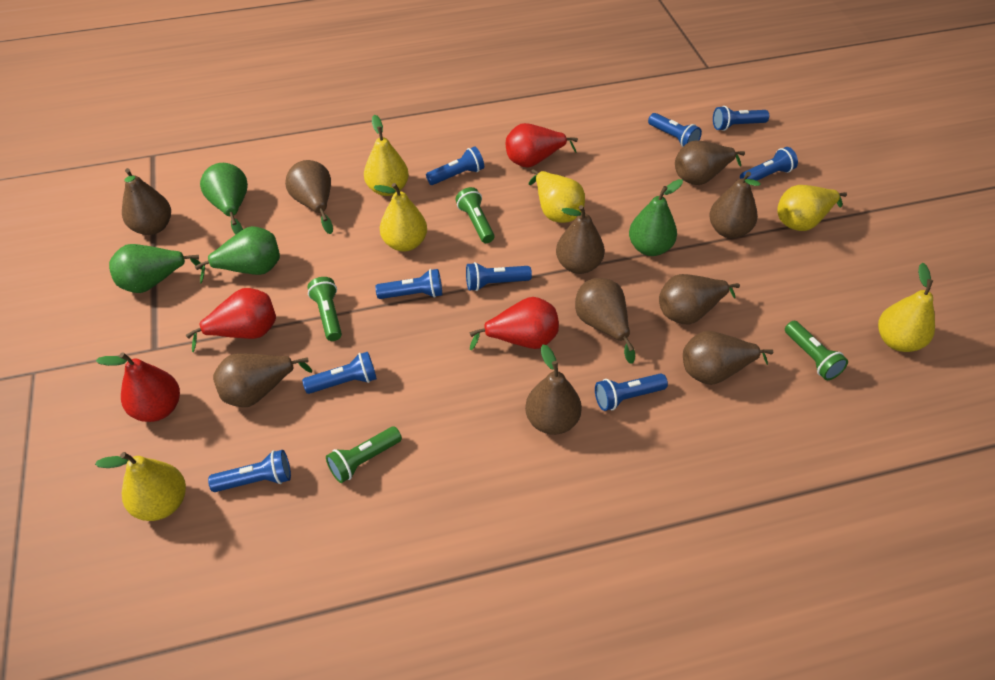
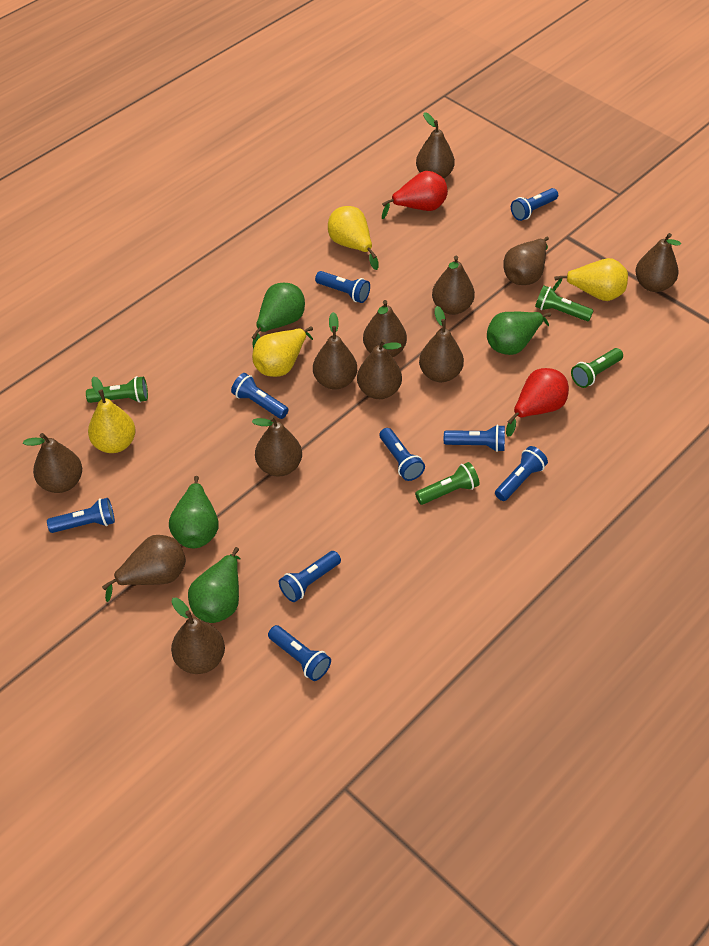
brown pear: 10 -> 12
red pear: 4 -> 2
yellow pear: 6 -> 4

